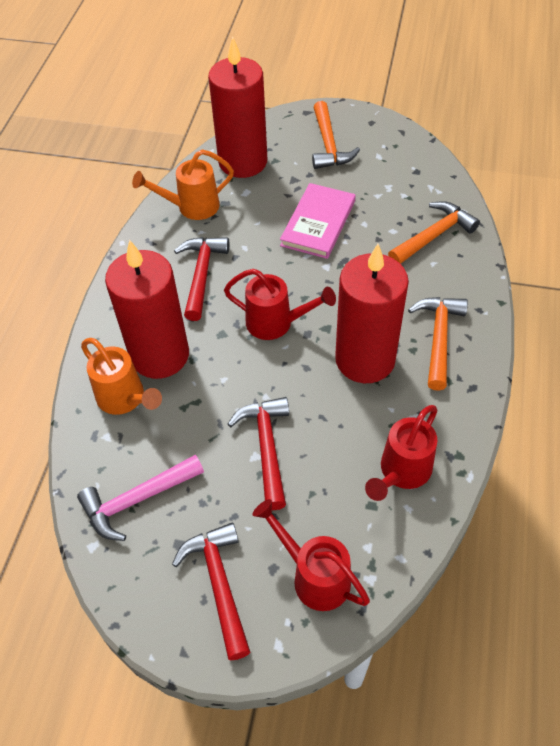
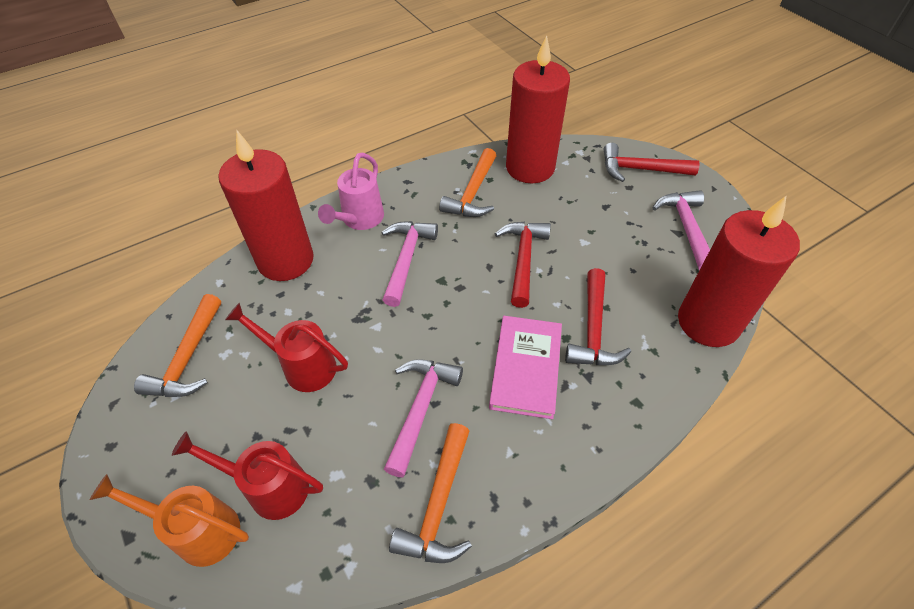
orange watering can: 2 -> 1
pink hammer: 1 -> 3
pink watering can: 0 -> 1
red watering can: 3 -> 2

